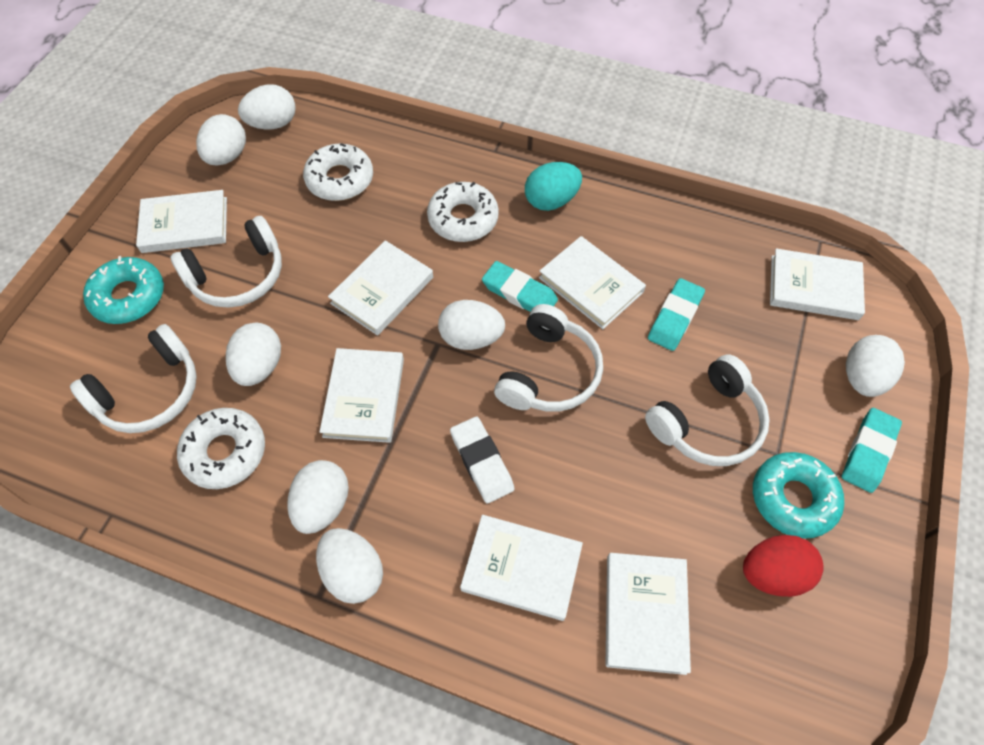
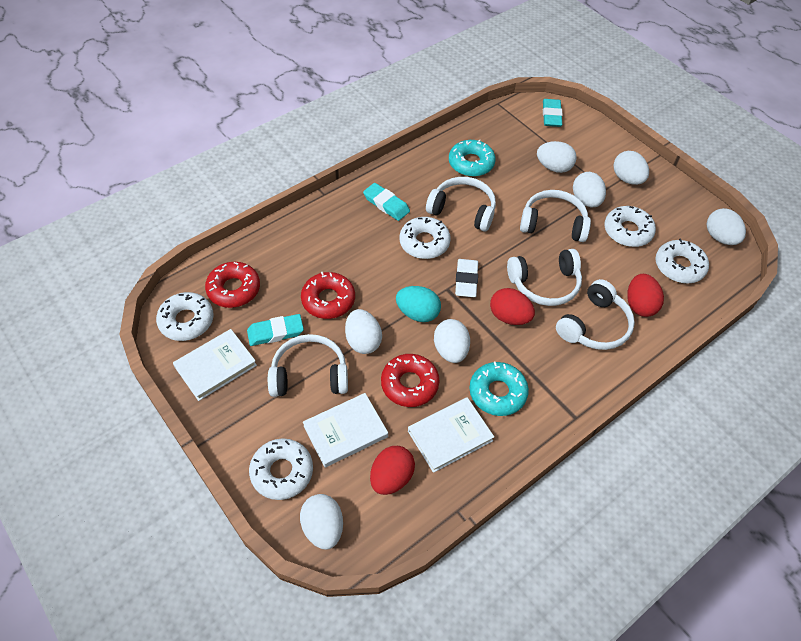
red donut: 0 -> 3
red egg: 1 -> 3
white book: 7 -> 3
white donut: 3 -> 5
white headphones: 4 -> 5

